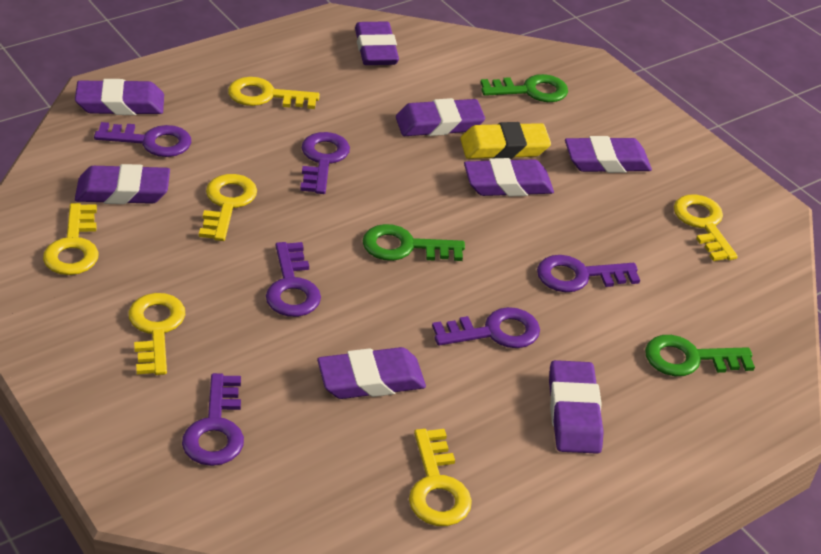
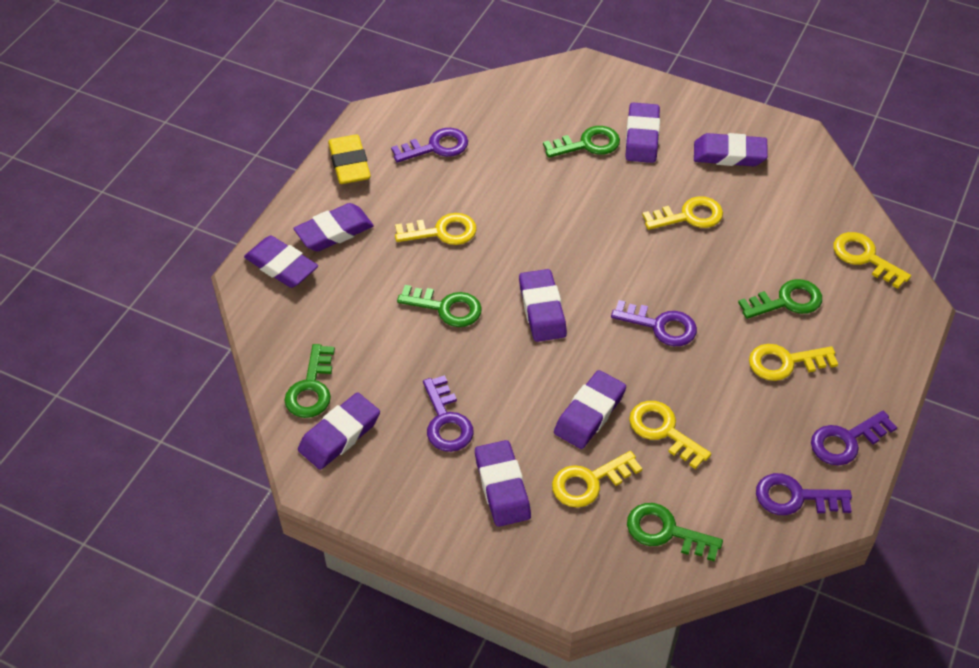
green key: 3 -> 5
purple key: 6 -> 5

